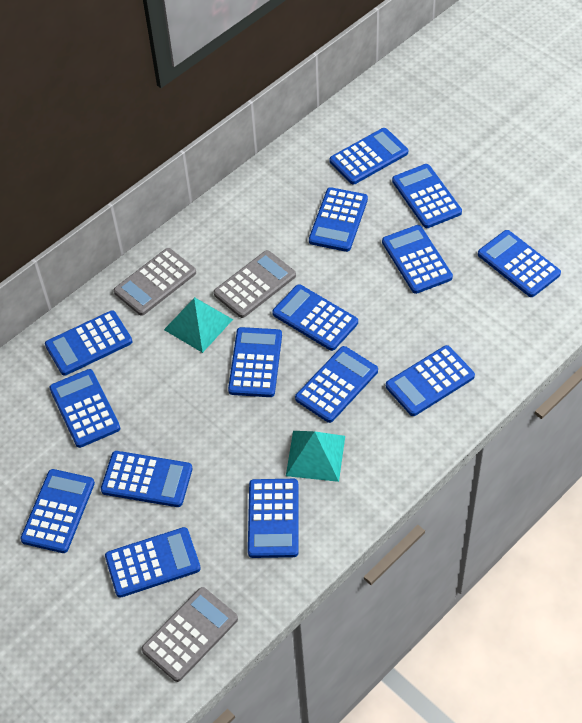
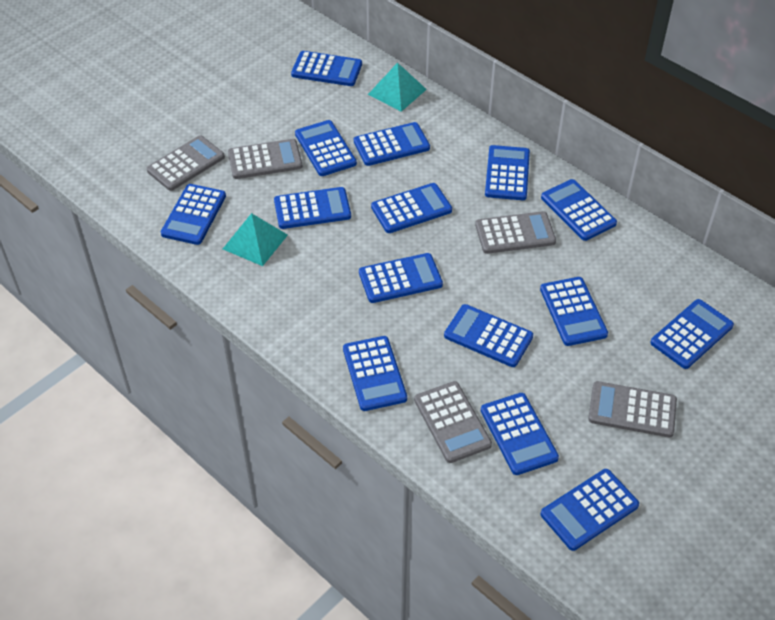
grey calculator: 3 -> 5

